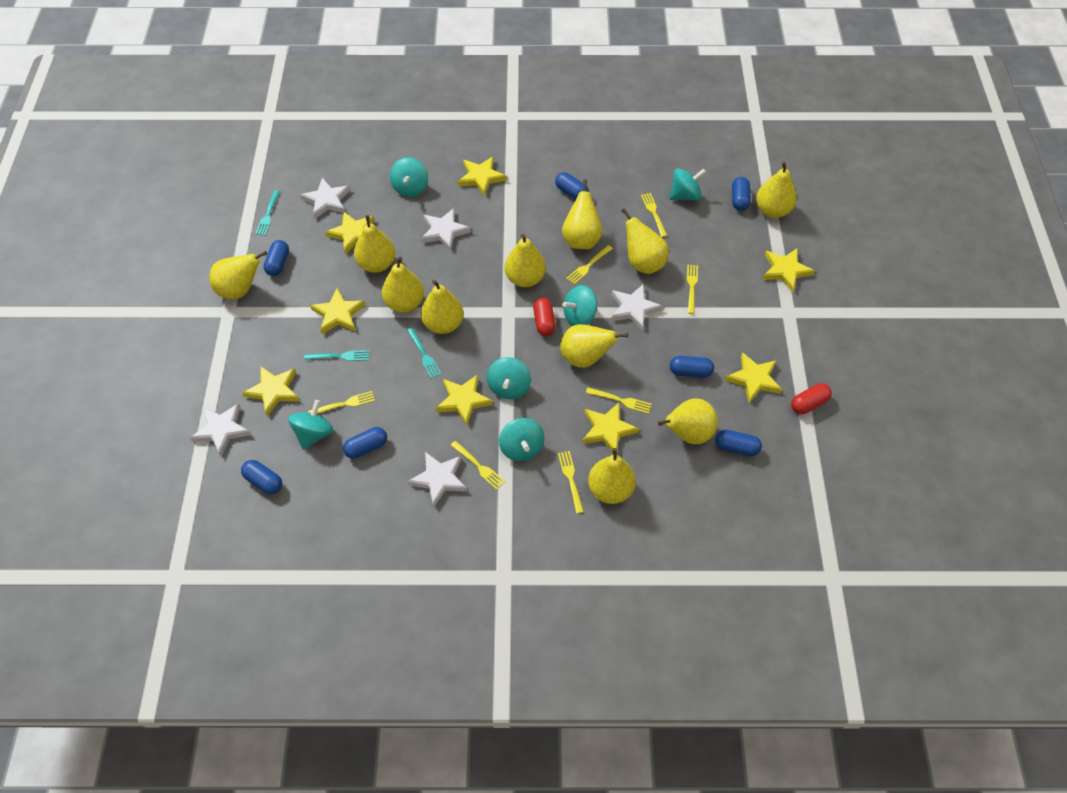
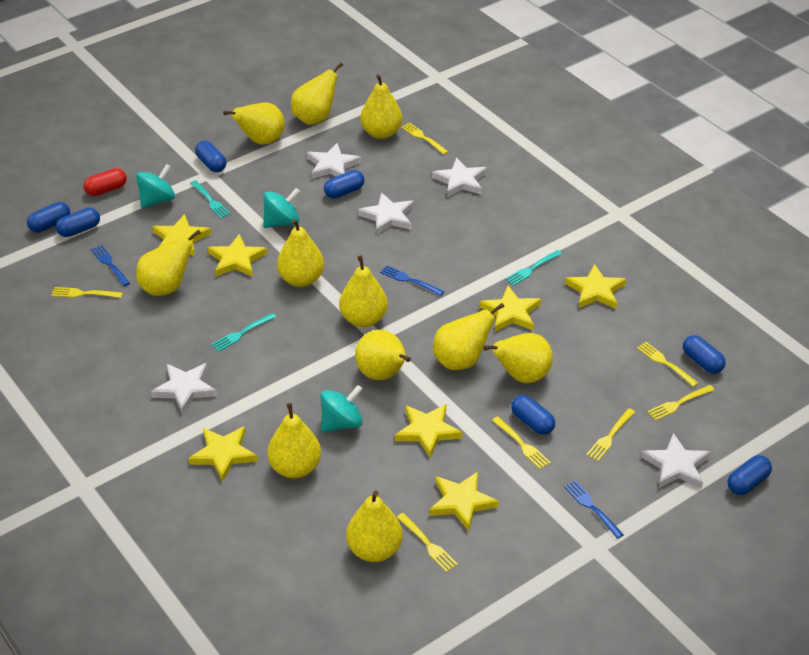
blue fork: 0 -> 3
red capsule: 2 -> 1
turquoise spinning top: 6 -> 3
yellow star: 8 -> 7

